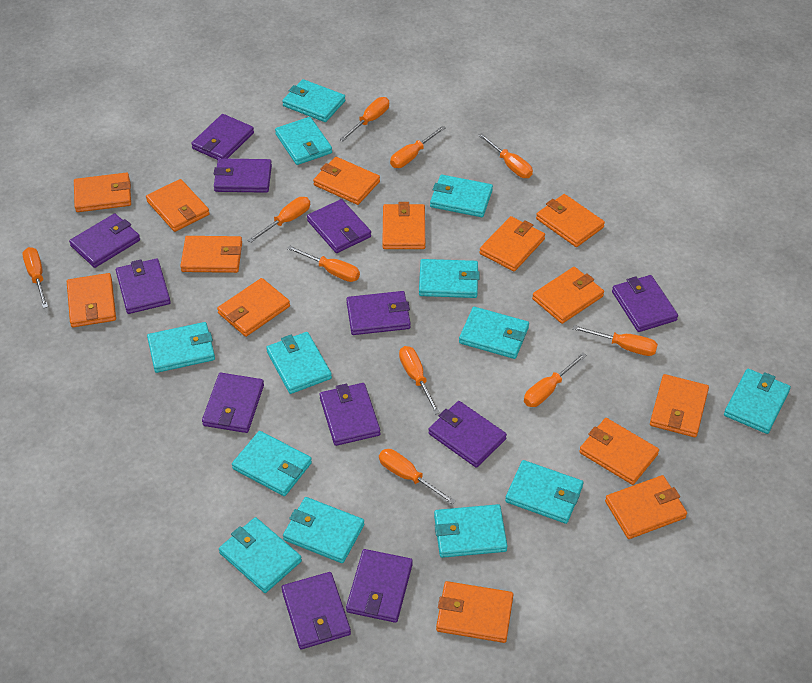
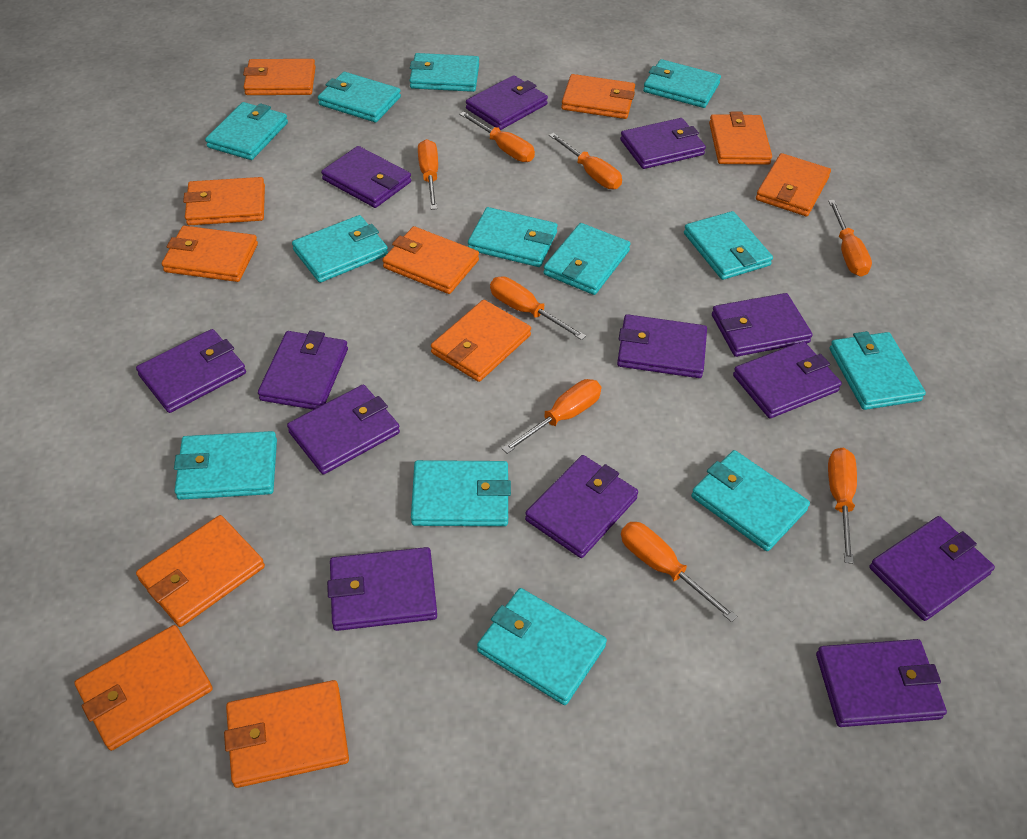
orange screwdriver: 10 -> 8
orange wallet: 14 -> 11
purple wallet: 12 -> 13

